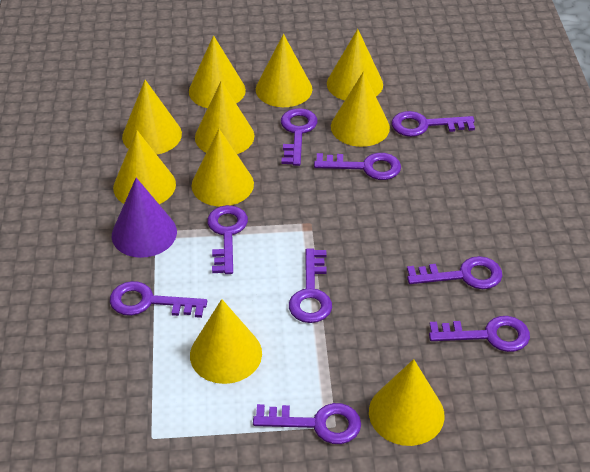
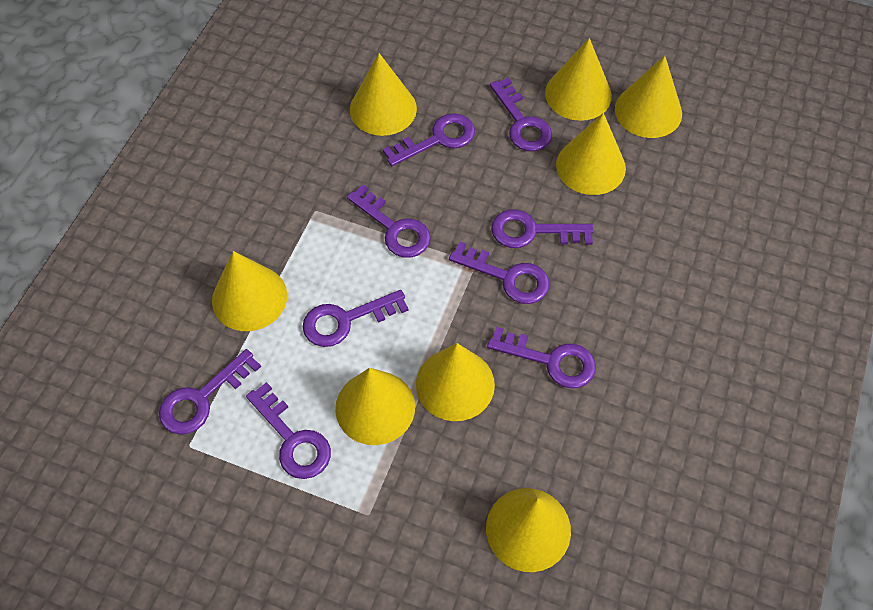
purple cone: 1 -> 0
yellow cone: 10 -> 8

